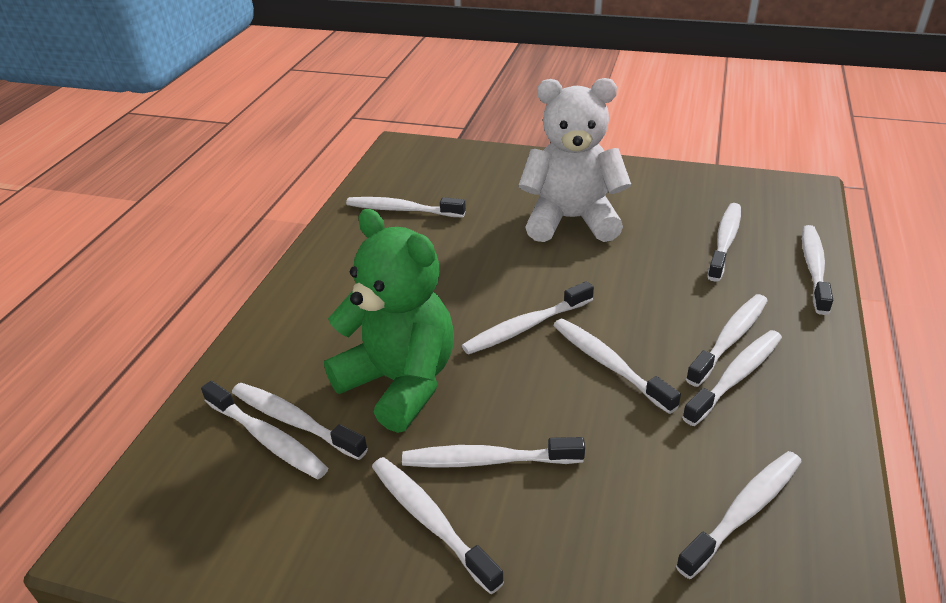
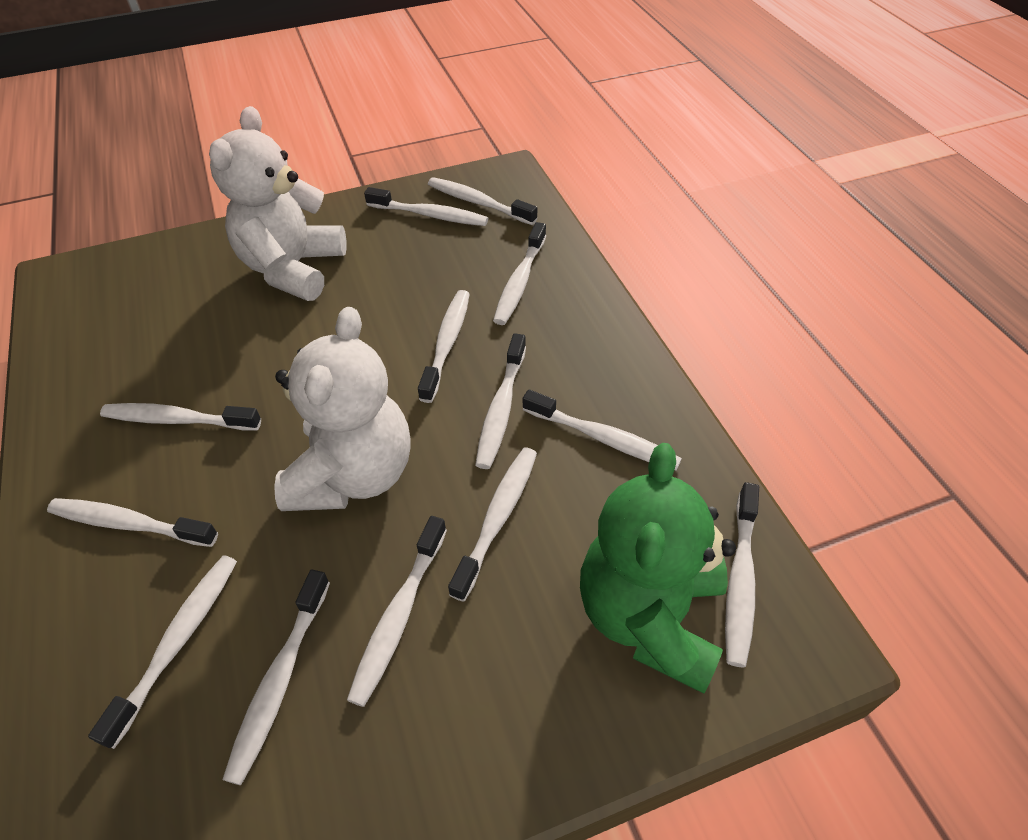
white teddy bear: 1 -> 2
white toothbrush: 12 -> 13

